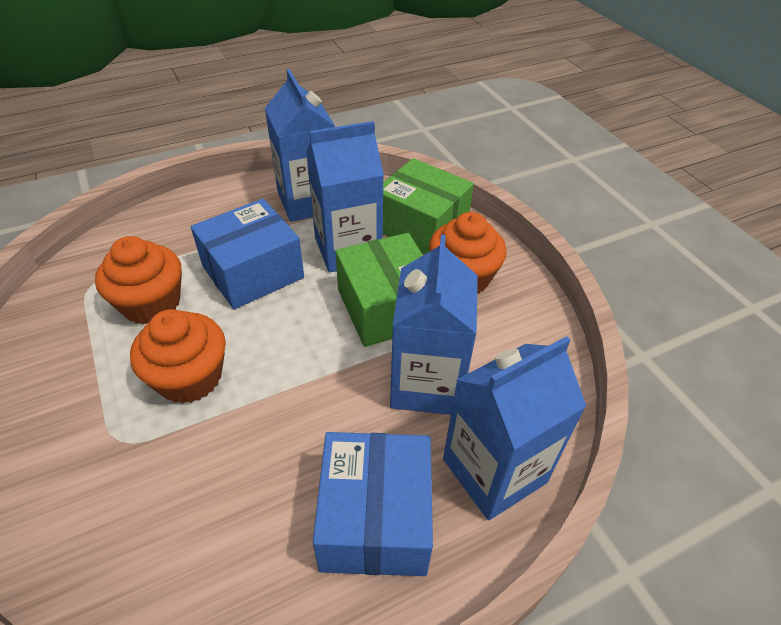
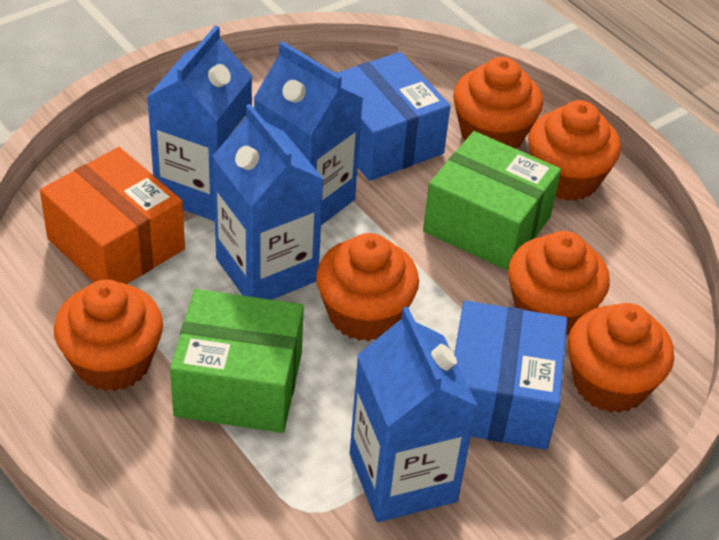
orange box: 0 -> 1
orange cupcake: 3 -> 6

